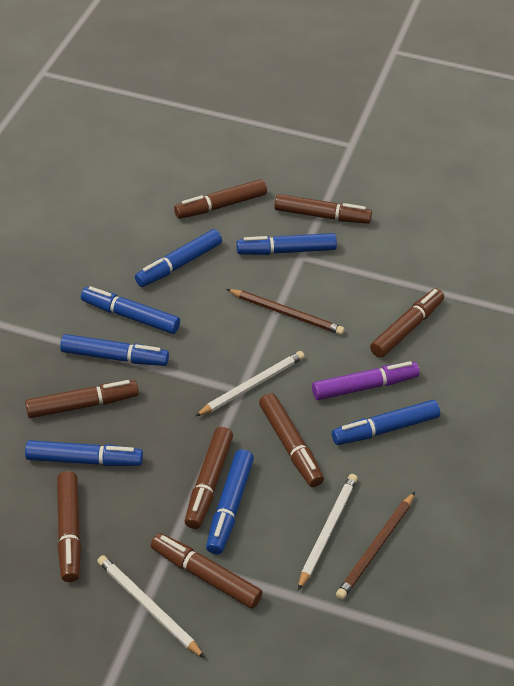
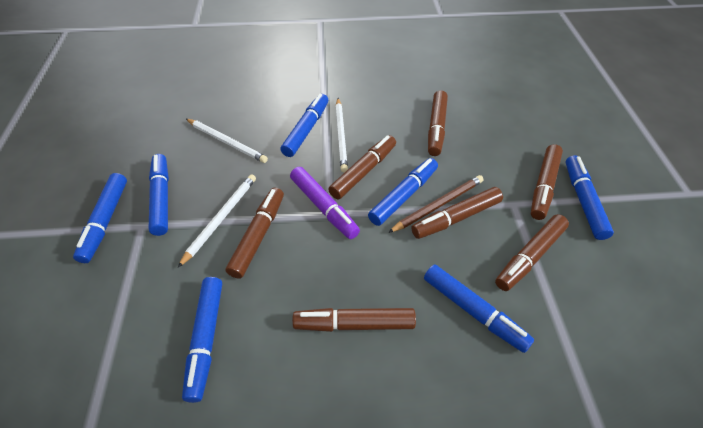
brown marker: 8 -> 7
brown pencil: 2 -> 1

